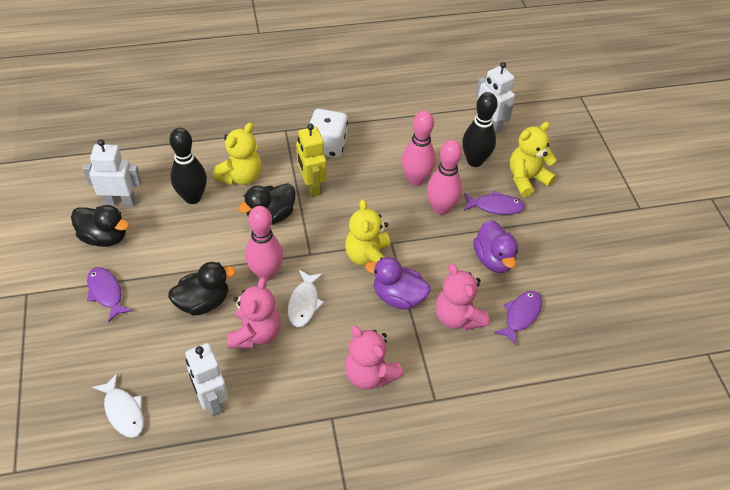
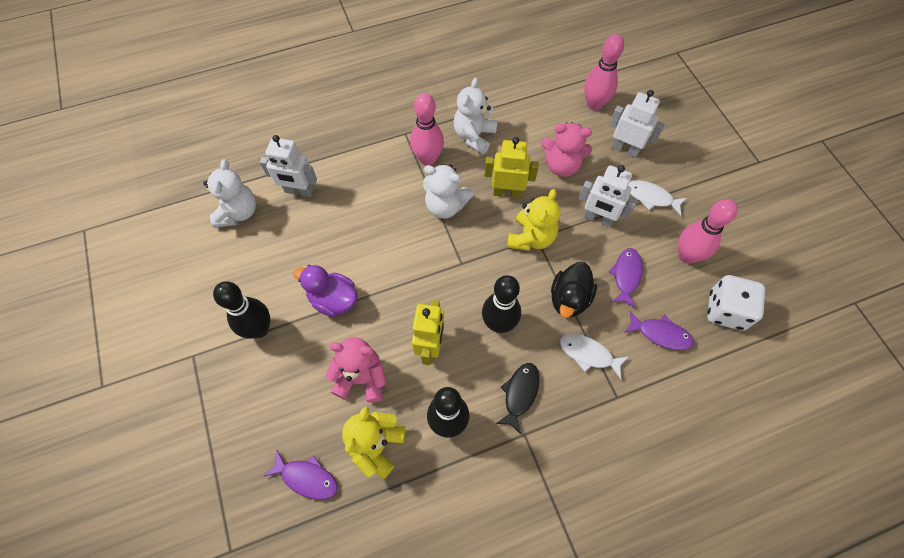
black bowling pin: 2 -> 3
black duck: 3 -> 1
black fish: 0 -> 1
pink teddy bear: 3 -> 2
purple duck: 2 -> 1
white teddy bear: 0 -> 3
yellow robot: 1 -> 2
yellow teddy bear: 3 -> 2

